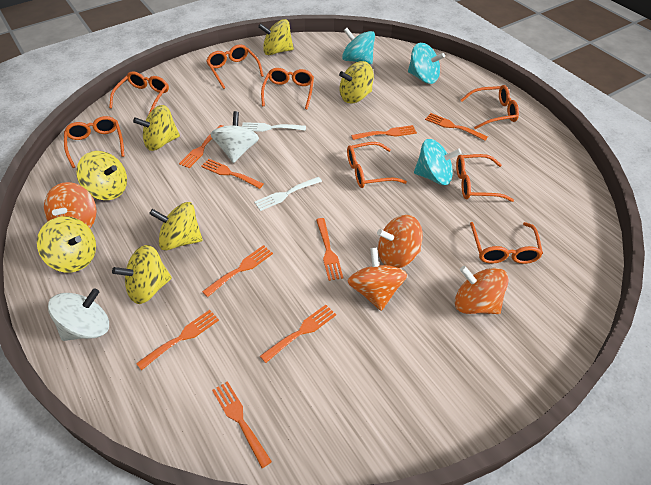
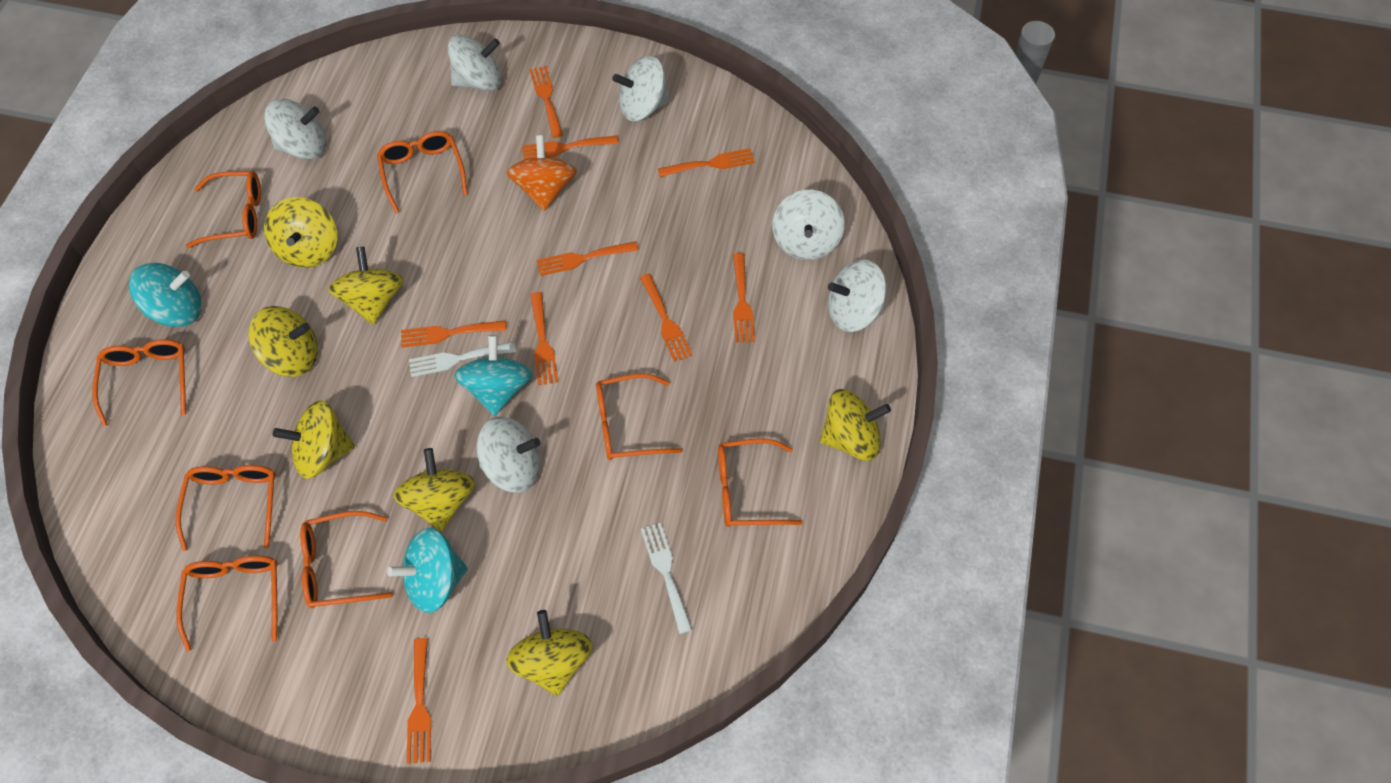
orange spinning top: 4 -> 1
white spinning top: 2 -> 6

